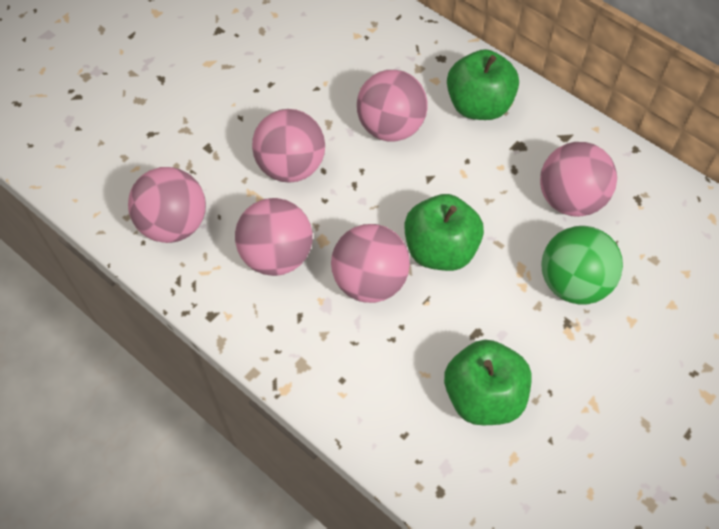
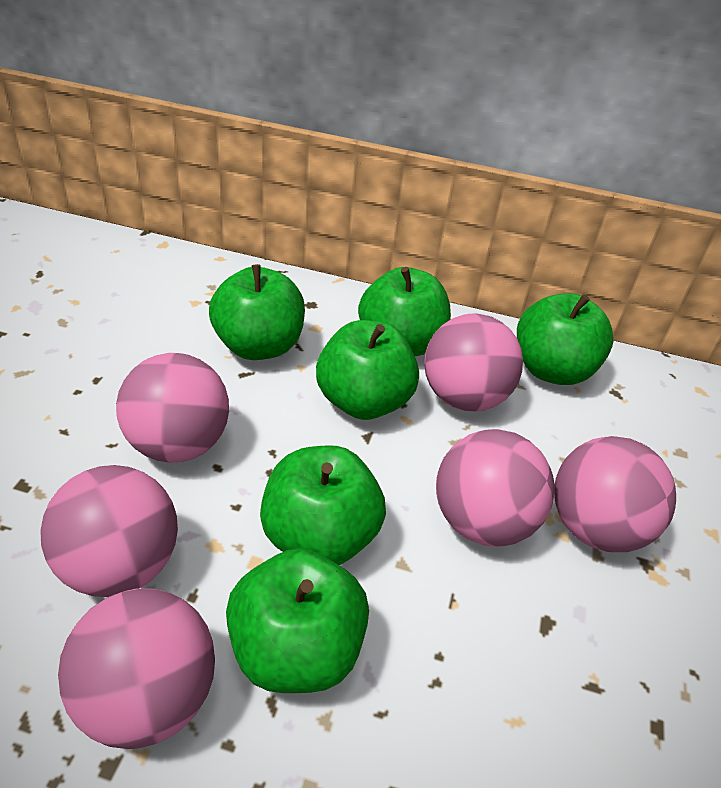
green apple: 3 -> 6
green ball: 1 -> 0

